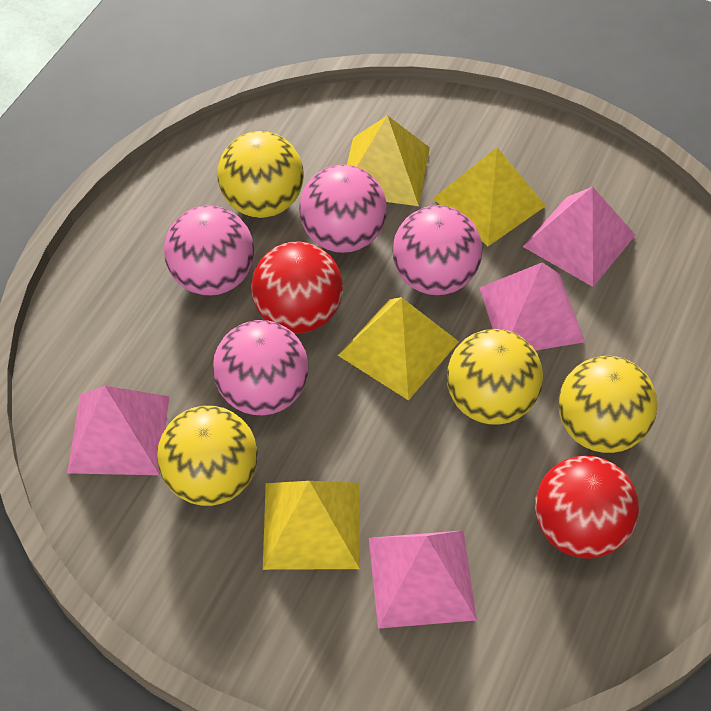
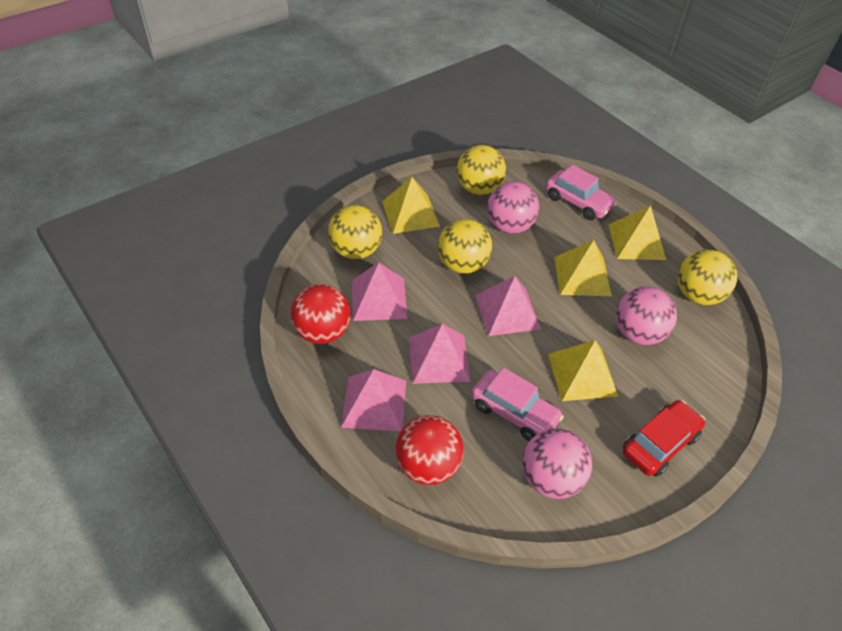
pink ball: 4 -> 3
pink car: 0 -> 2
red car: 0 -> 1

